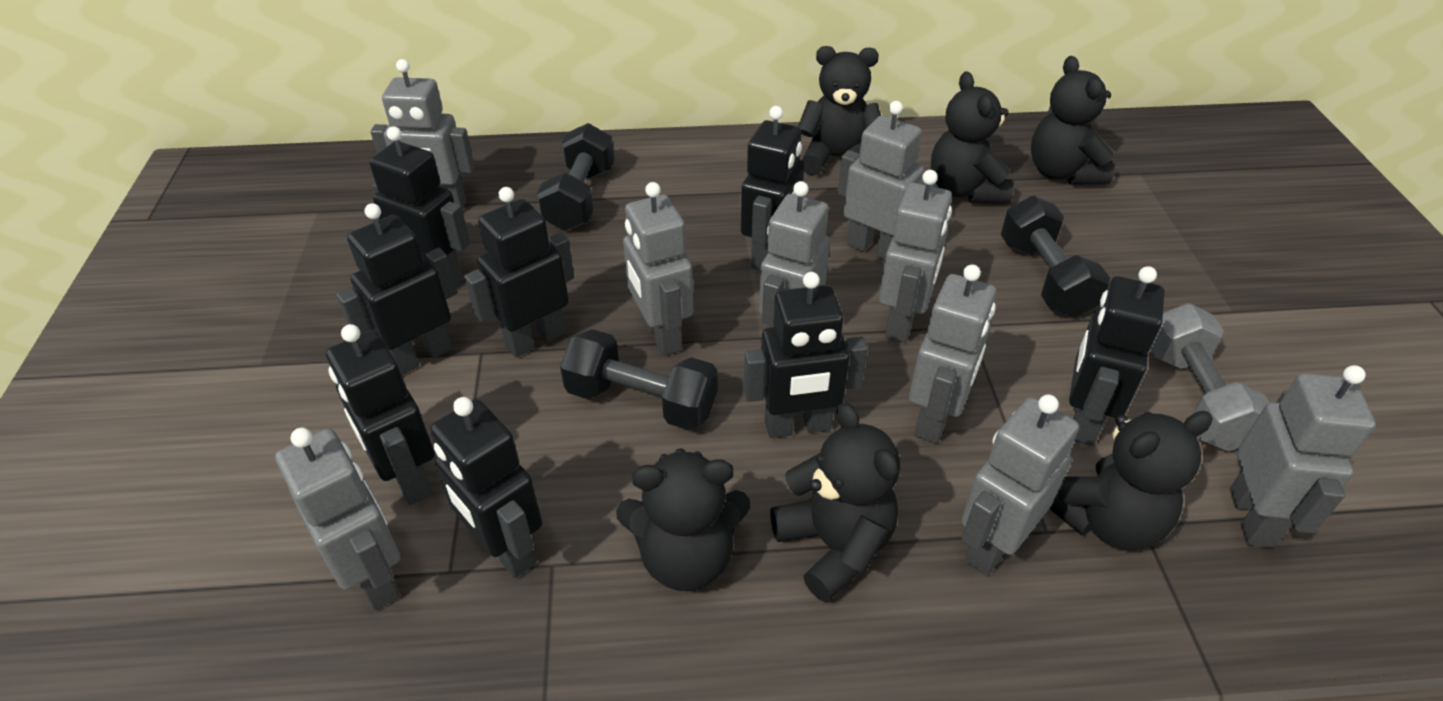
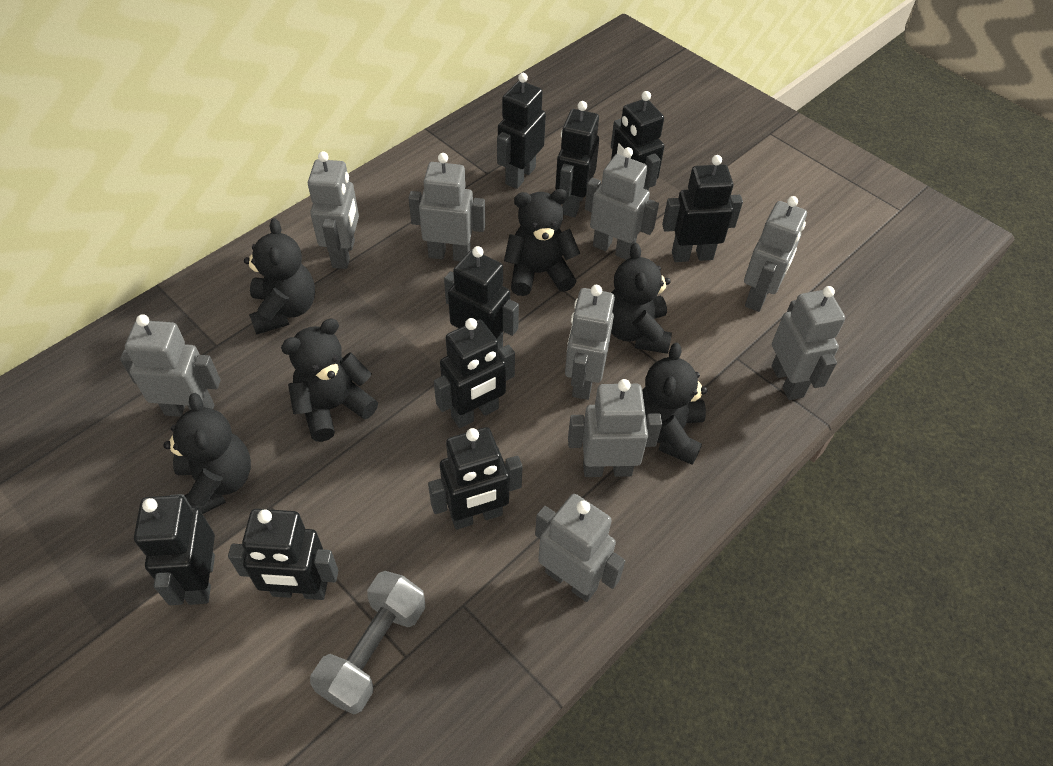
black dumbbell: 3 -> 0
black robot: 8 -> 9

